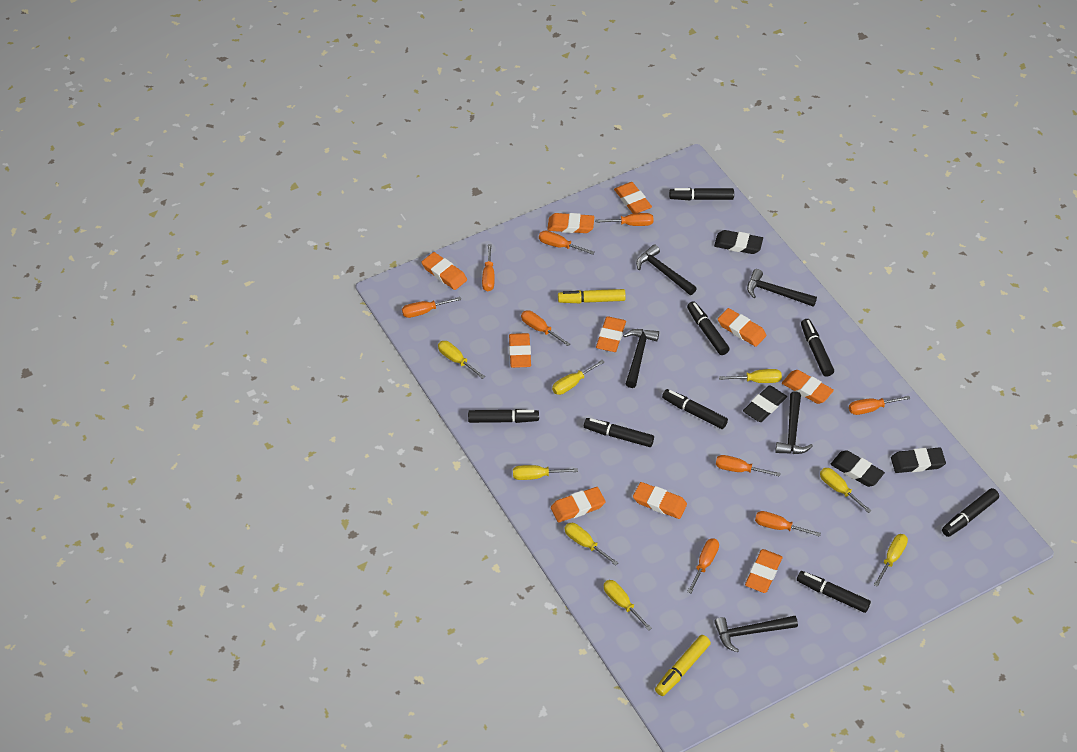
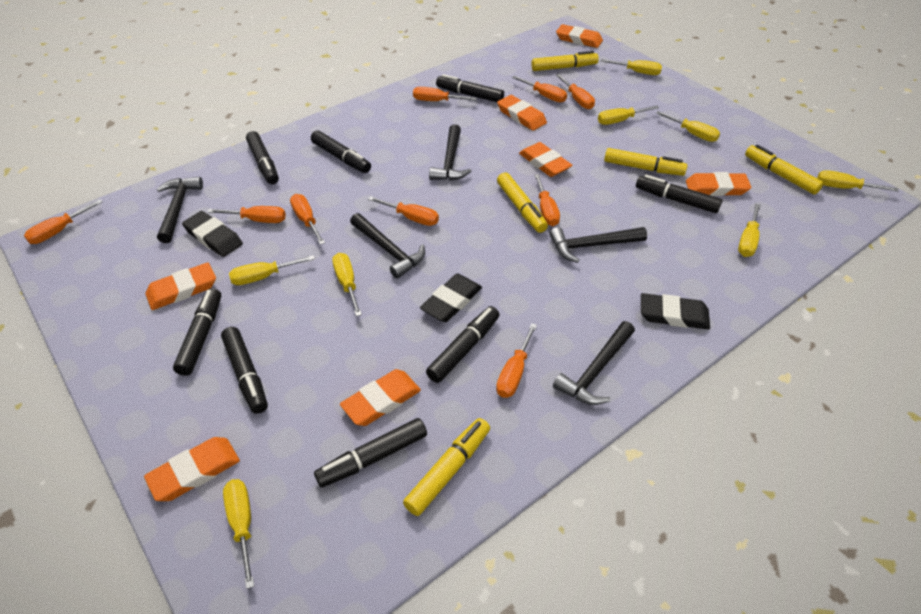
black eraser: 4 -> 3
orange eraser: 10 -> 7
yellow marker: 2 -> 5

